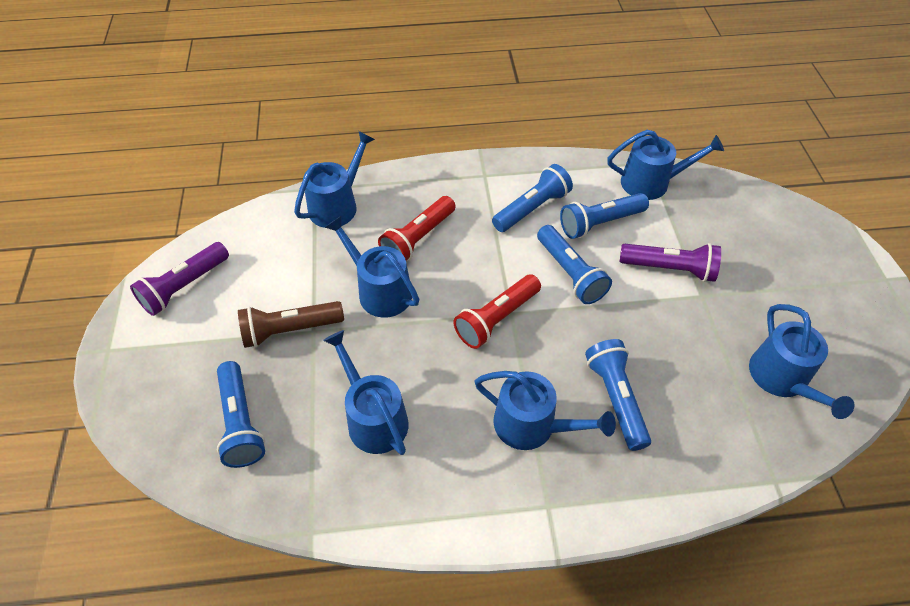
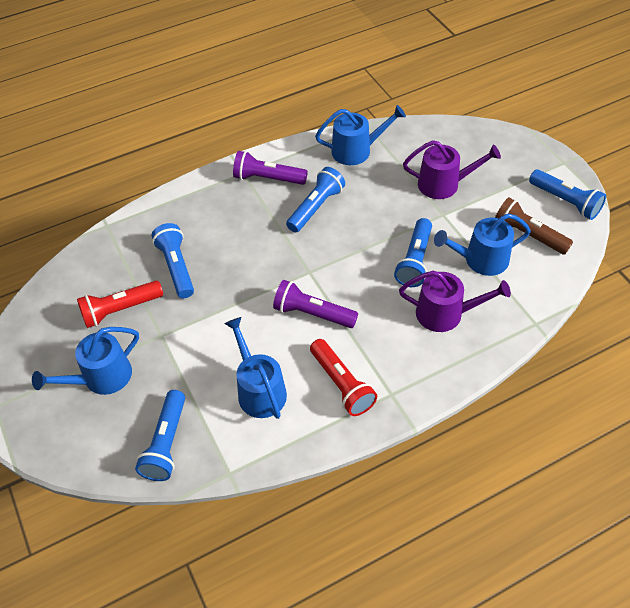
blue watering can: 6 -> 4
purple watering can: 0 -> 2

